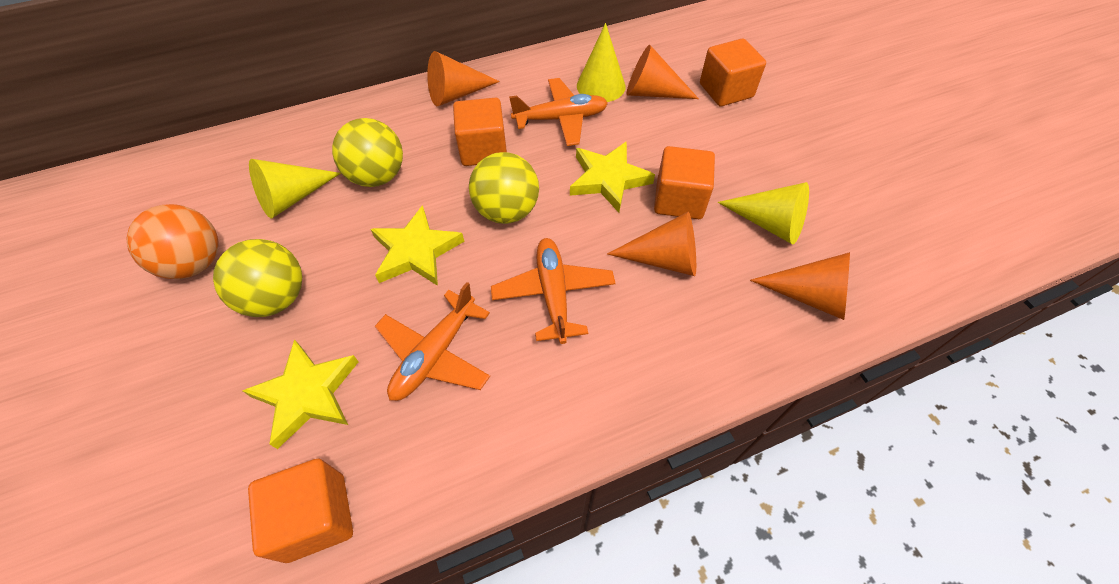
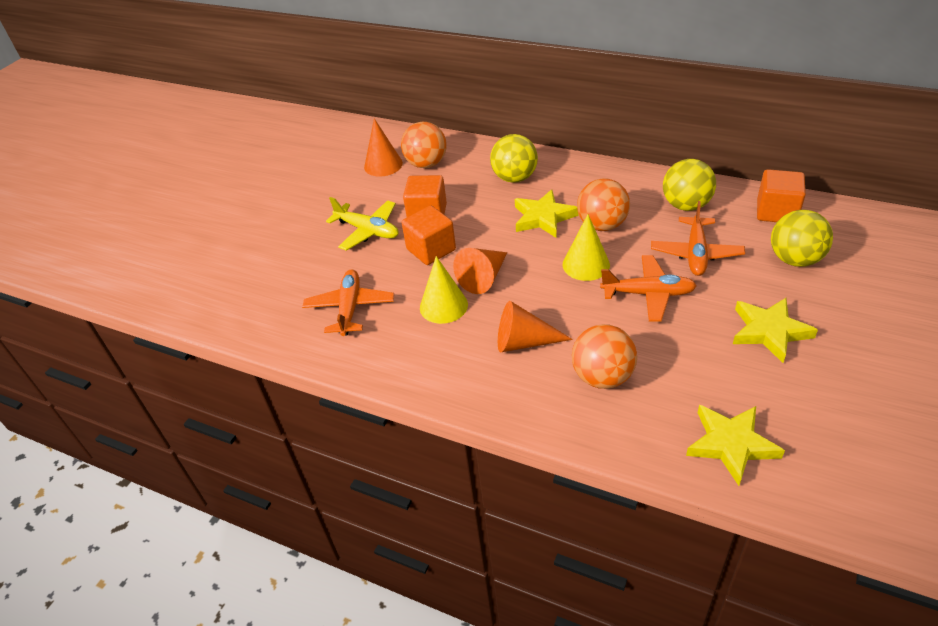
orange ball: 1 -> 3
orange cone: 4 -> 3
orange cube: 4 -> 3
yellow cone: 3 -> 2
yellow plane: 0 -> 1

